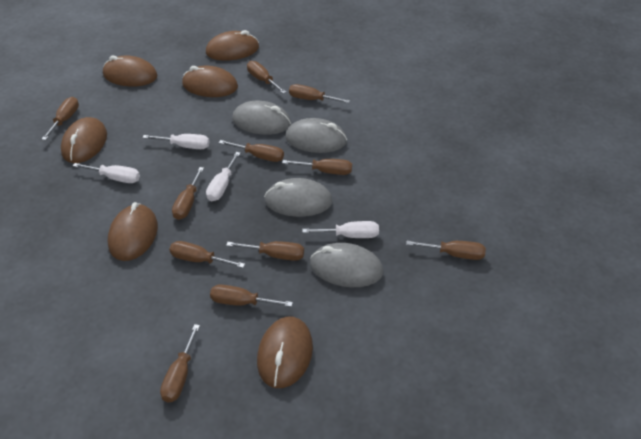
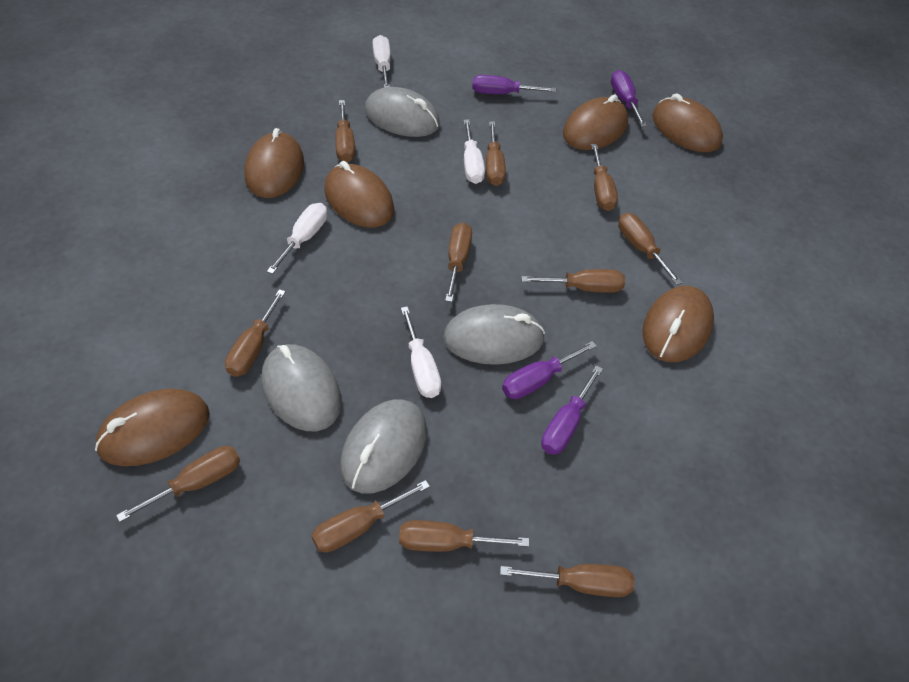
purple screwdriver: 0 -> 4

